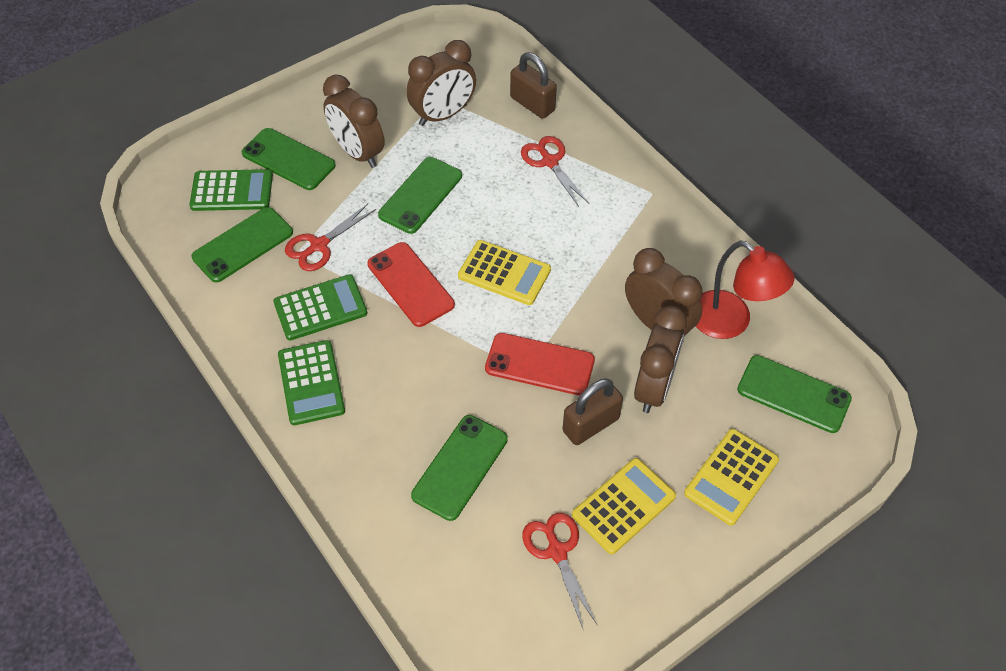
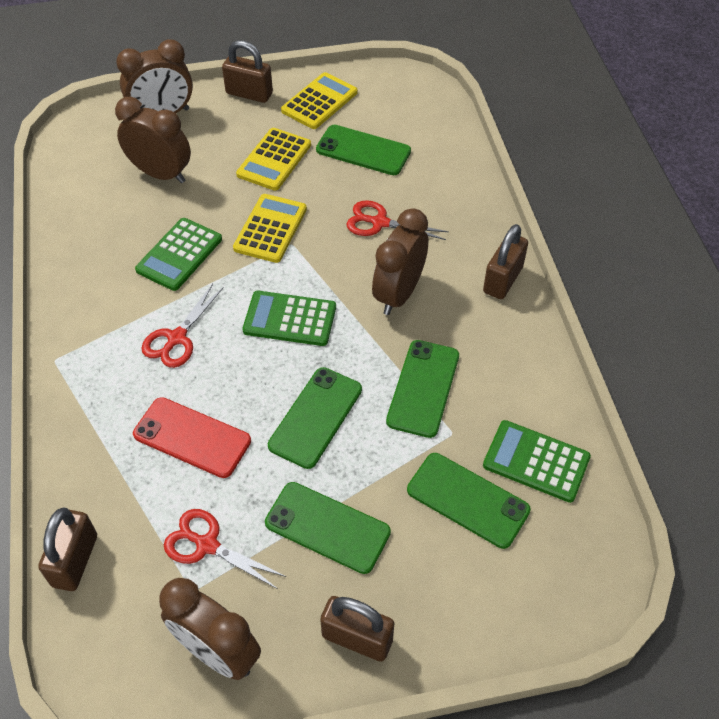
brown padlock: 2 -> 4
red lamp: 1 -> 0
red phone: 2 -> 1

